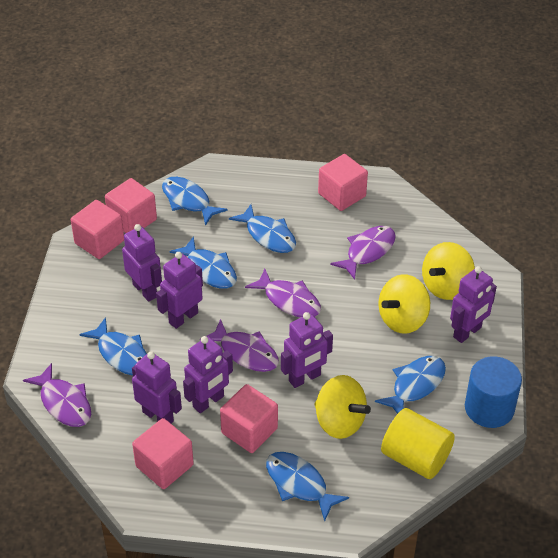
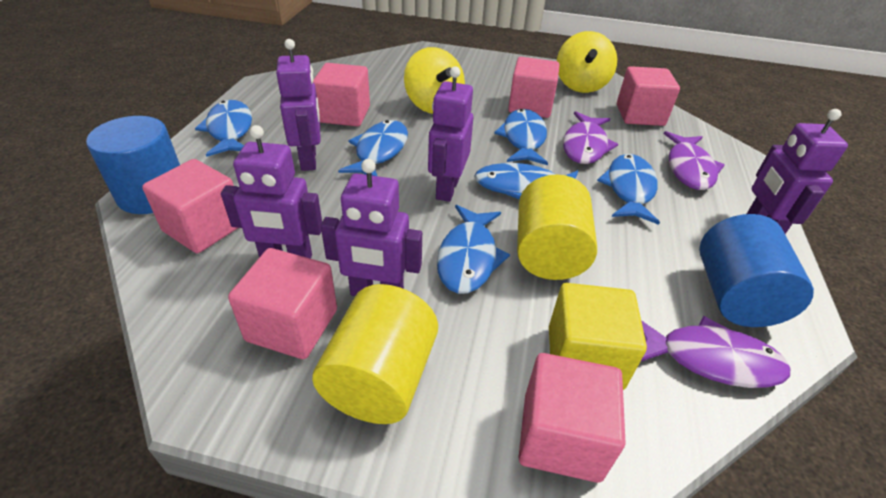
blue cylinder: 1 -> 2
pink cube: 5 -> 6
purple fish: 4 -> 3
purple robot: 6 -> 5
yellow cube: 0 -> 1
yellow cylinder: 1 -> 2
yellow spinning top: 3 -> 2

